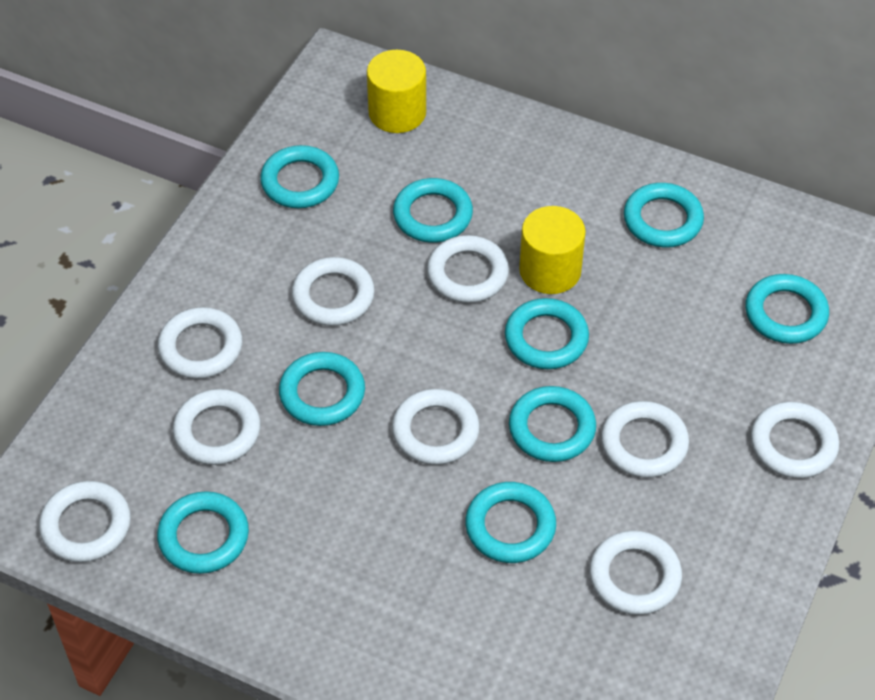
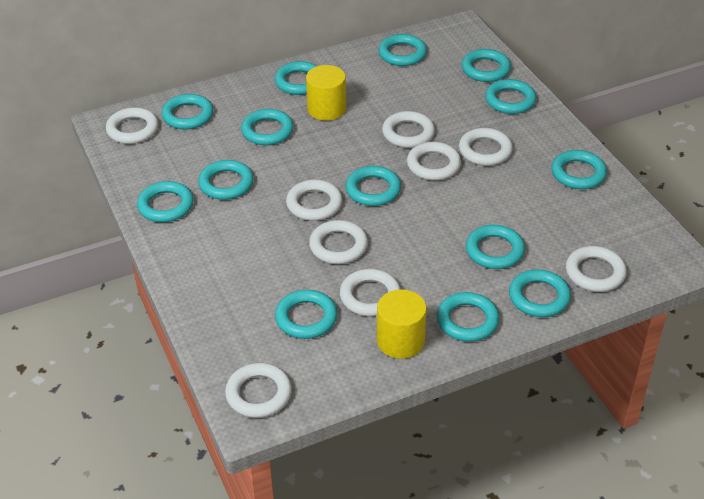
turquoise ring: 9 -> 14

